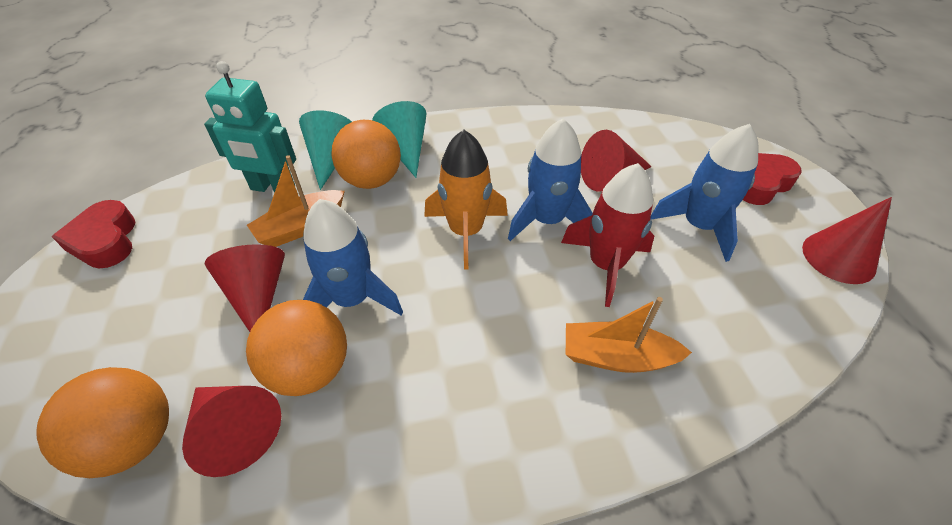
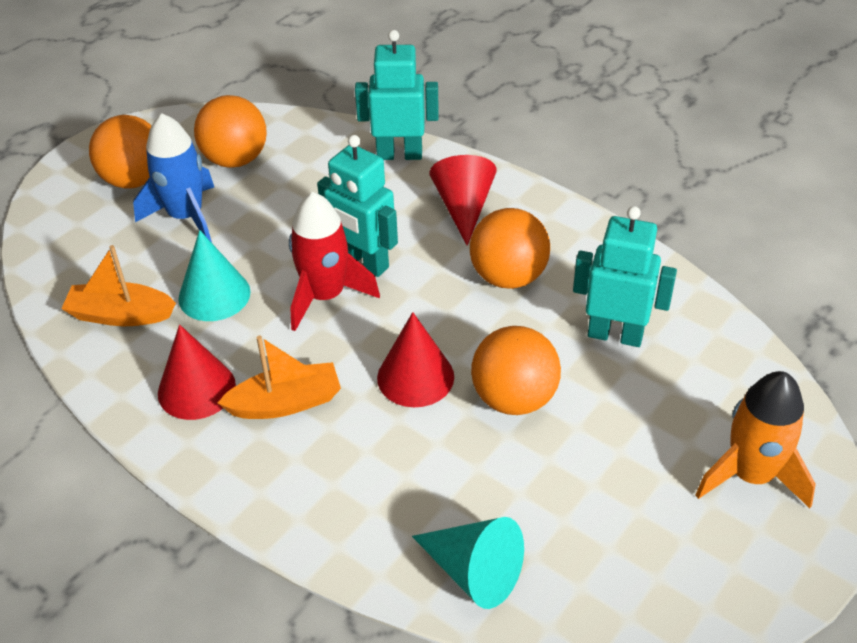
blue rocket: 3 -> 1
orange ball: 3 -> 4
red cone: 4 -> 3
red heart: 2 -> 0
turquoise robot: 1 -> 3

